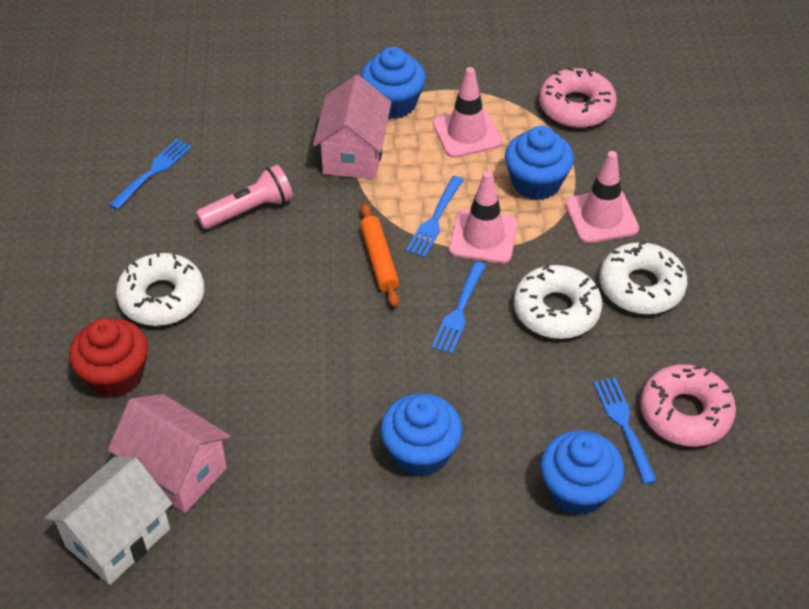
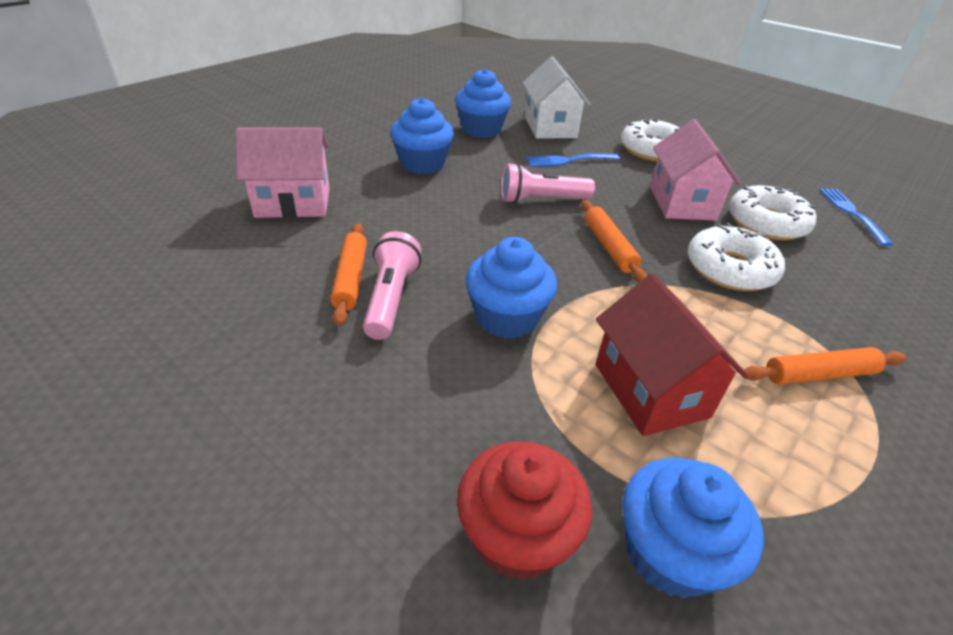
blue fork: 4 -> 2
orange rolling pin: 1 -> 3
pink donut: 2 -> 0
pink flashlight: 1 -> 2
pink traffic cone: 3 -> 0
red house: 0 -> 1

